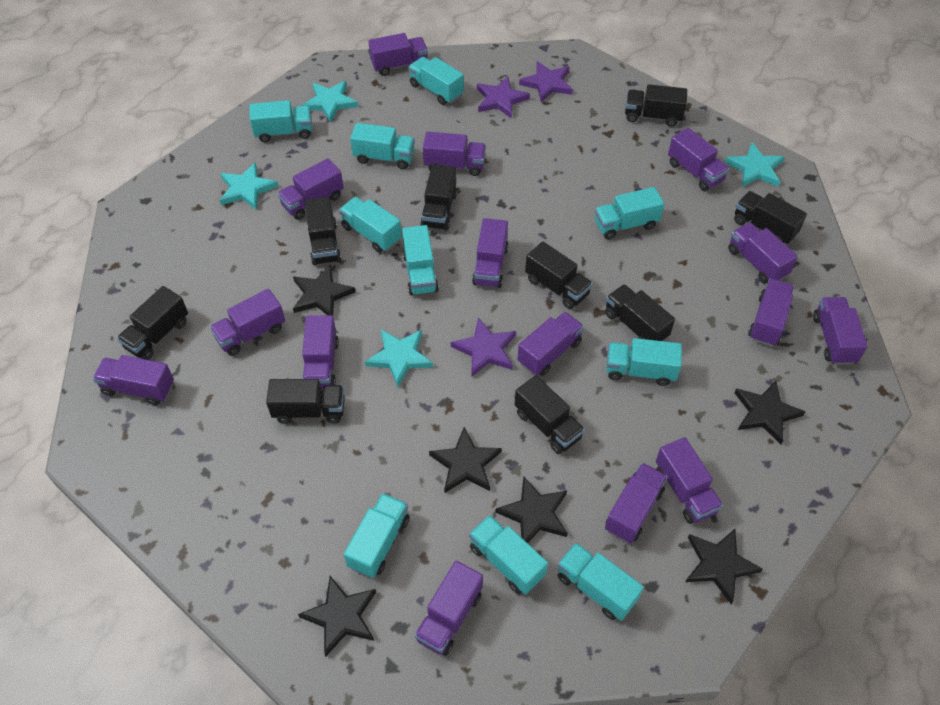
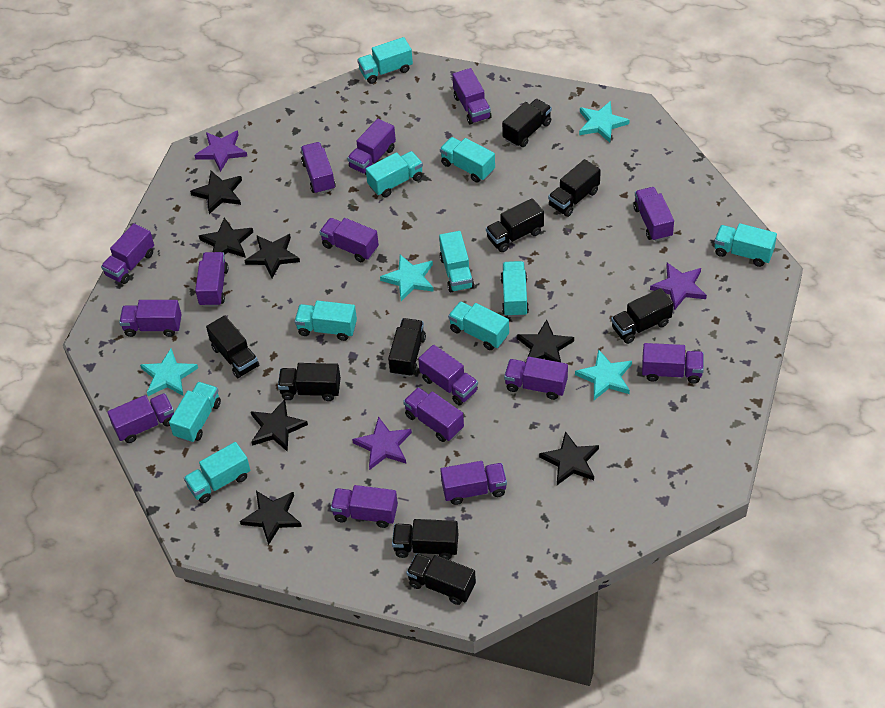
black star: 6 -> 7

